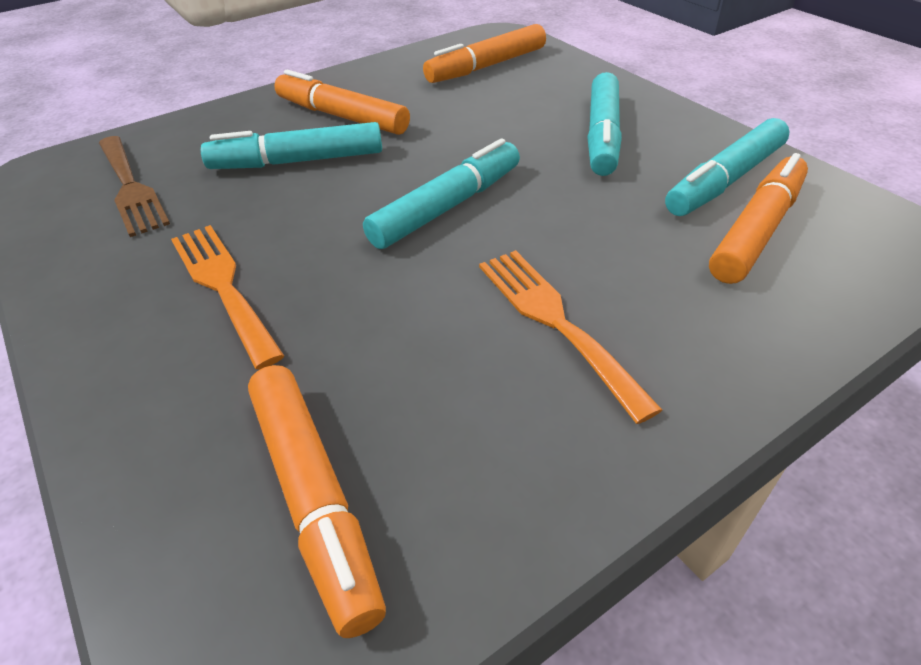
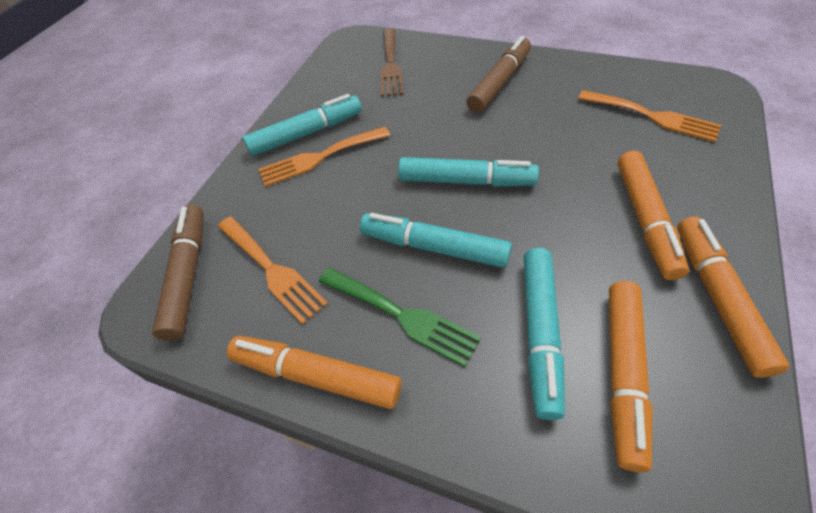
brown marker: 0 -> 2
green fork: 0 -> 1
orange fork: 2 -> 3

